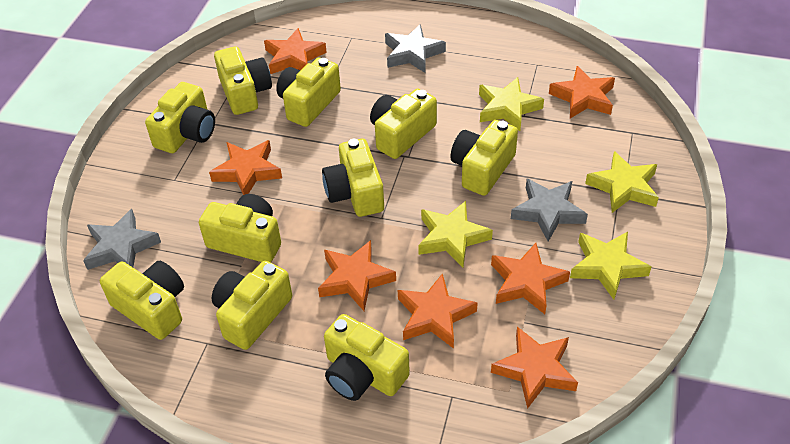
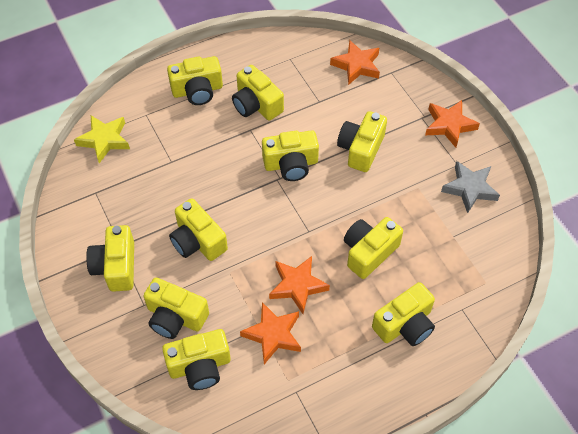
grey star: 3 -> 1
orange star: 7 -> 4
yellow star: 4 -> 1

